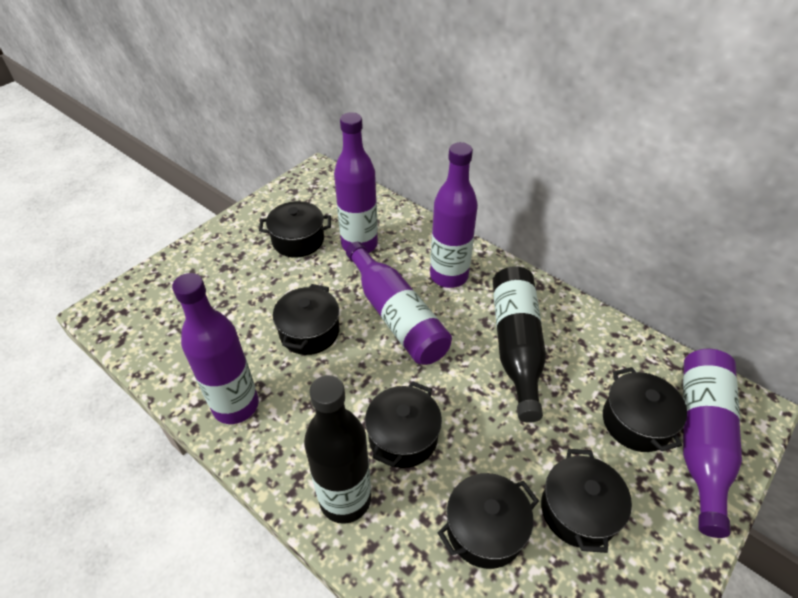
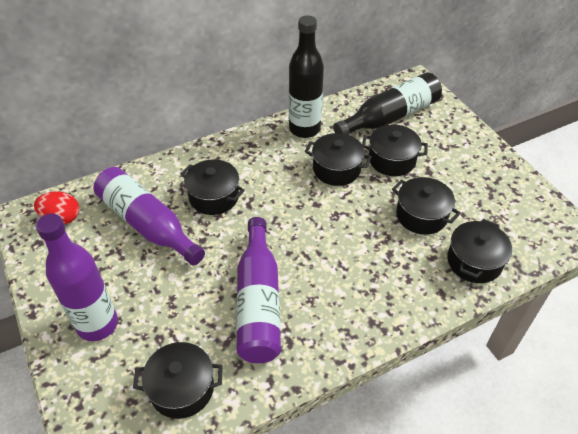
purple bottle: 5 -> 3
red egg: 0 -> 1

